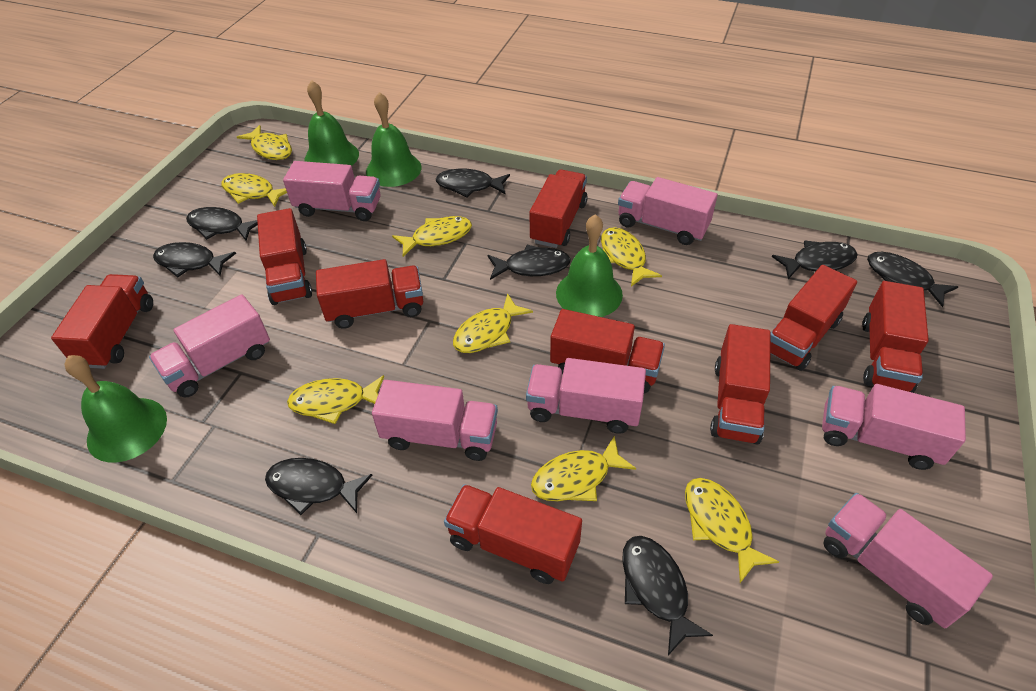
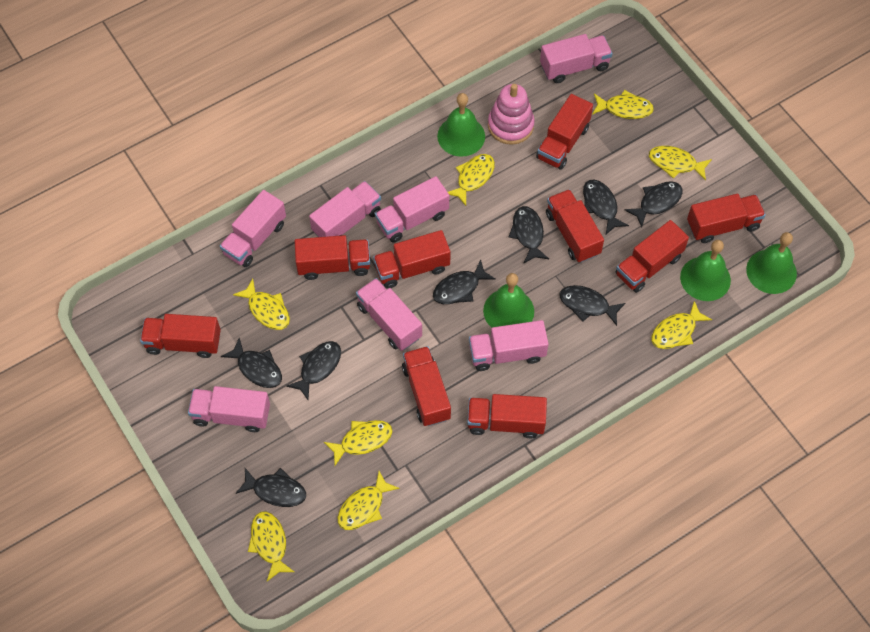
pink stacking toy: 0 -> 1

